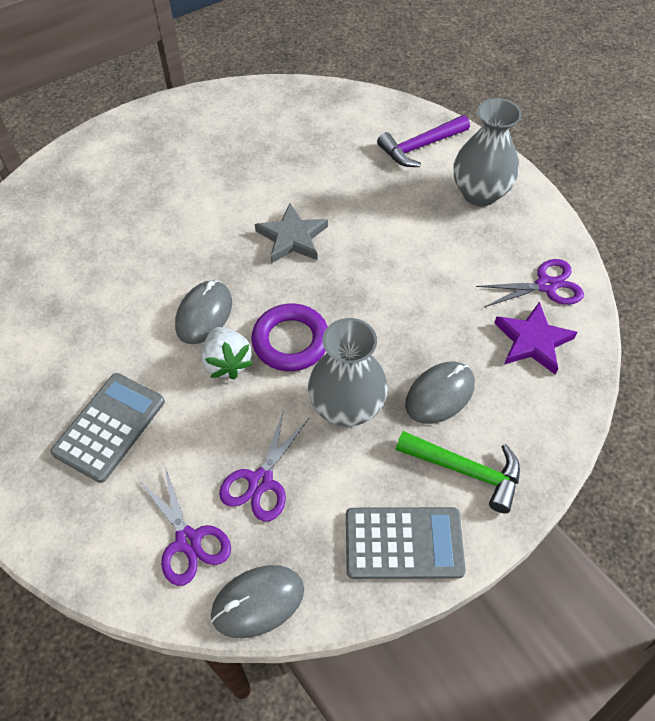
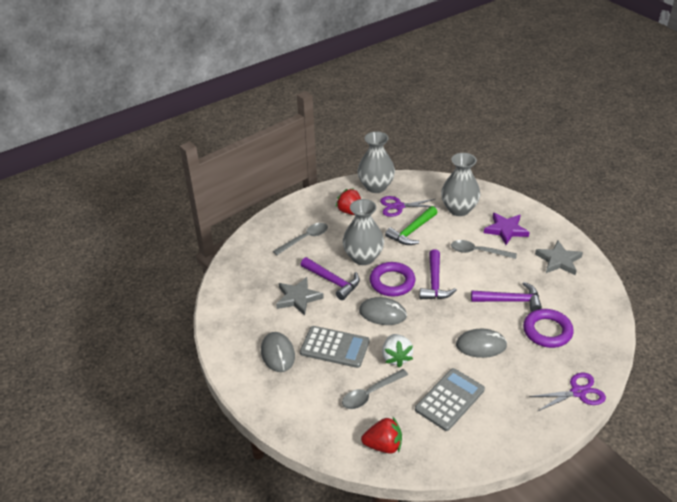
grey spoon: 0 -> 3
grey star: 1 -> 2
grey vase: 2 -> 3
purple hammer: 1 -> 3
purple ring: 1 -> 2
purple scissors: 3 -> 2
red strawberry: 0 -> 2

